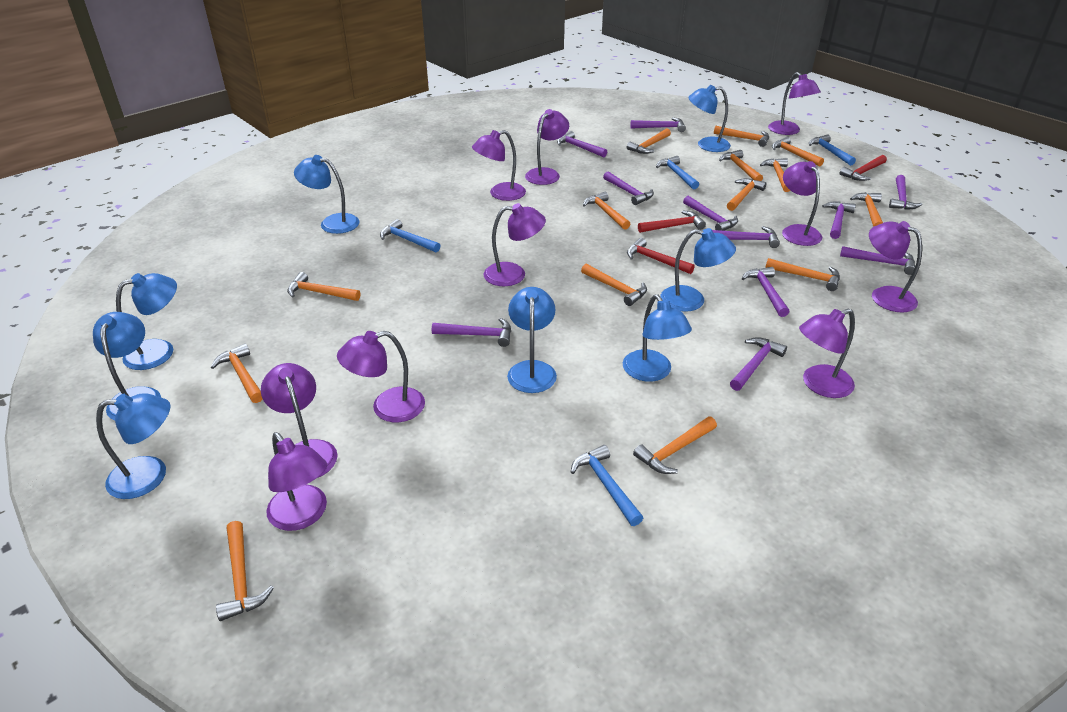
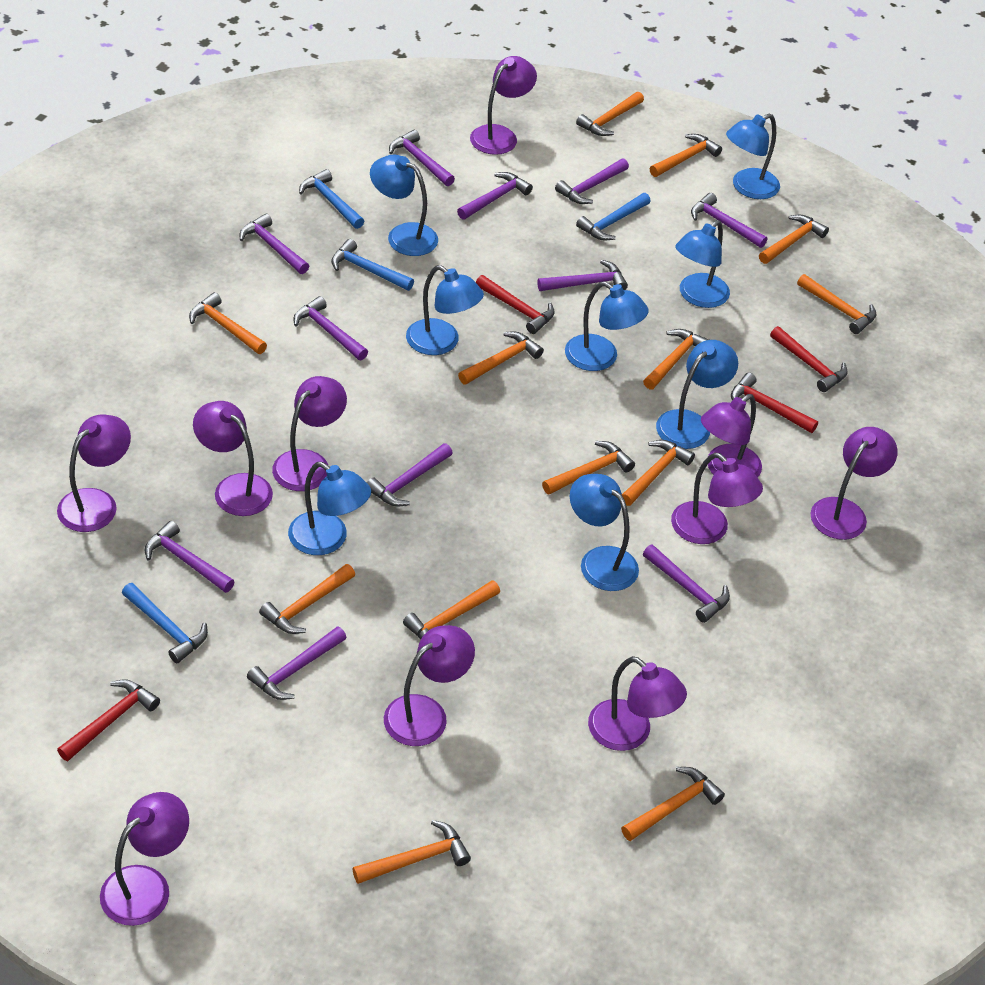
orange hammer: 14 -> 13
red hammer: 3 -> 4

